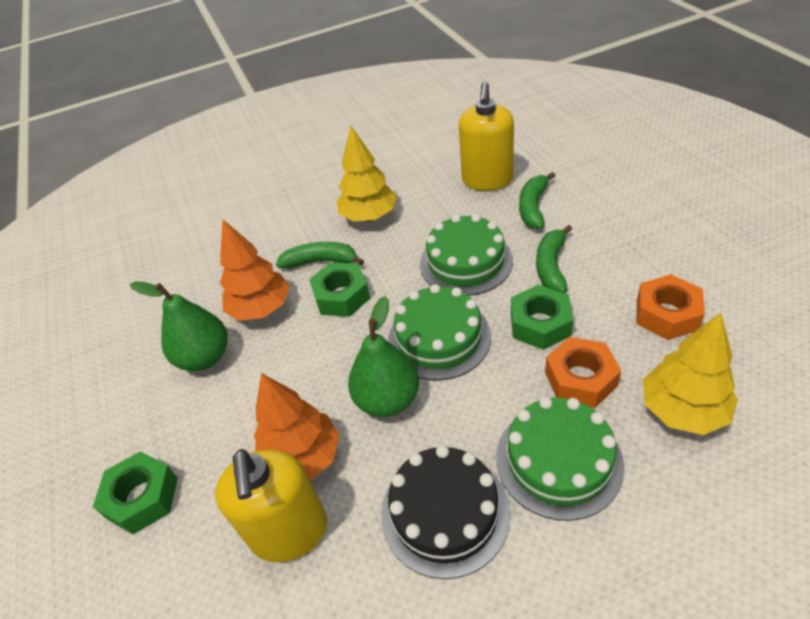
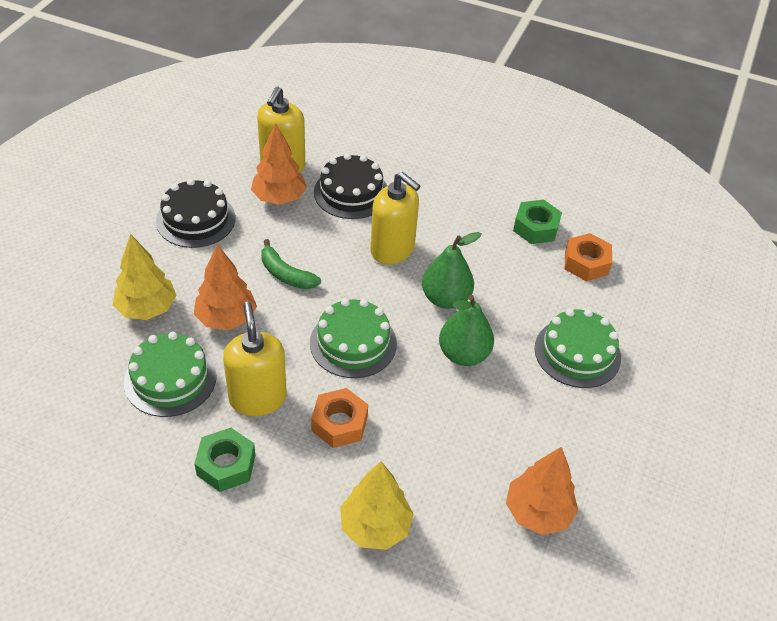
black cake: 1 -> 2
green banana: 3 -> 1
green nut: 3 -> 2
orange tree: 2 -> 3
yellow soap dispenser: 2 -> 3

